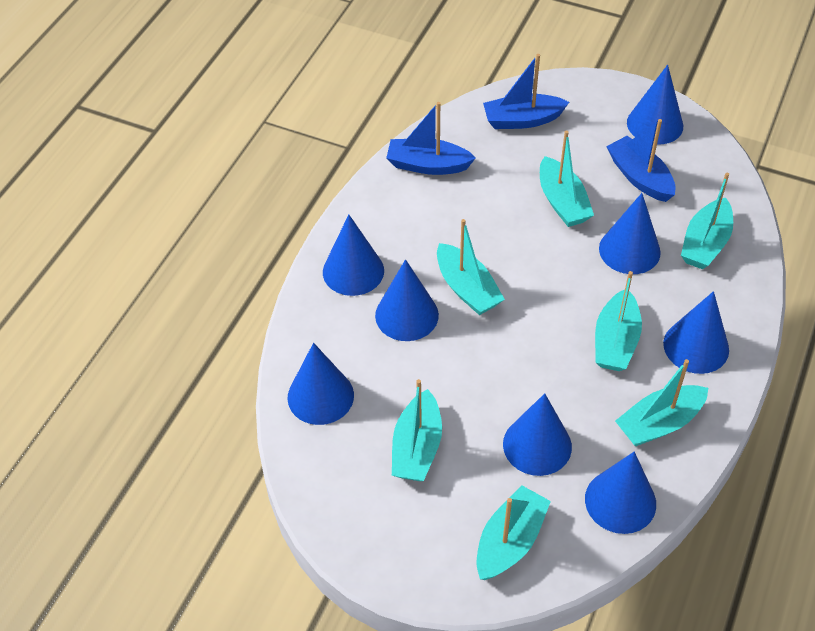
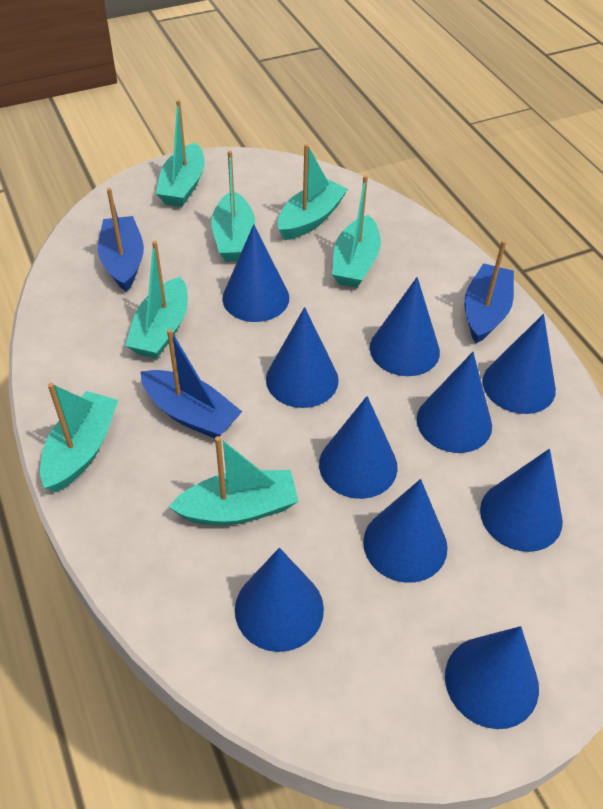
blue cone: 8 -> 10

